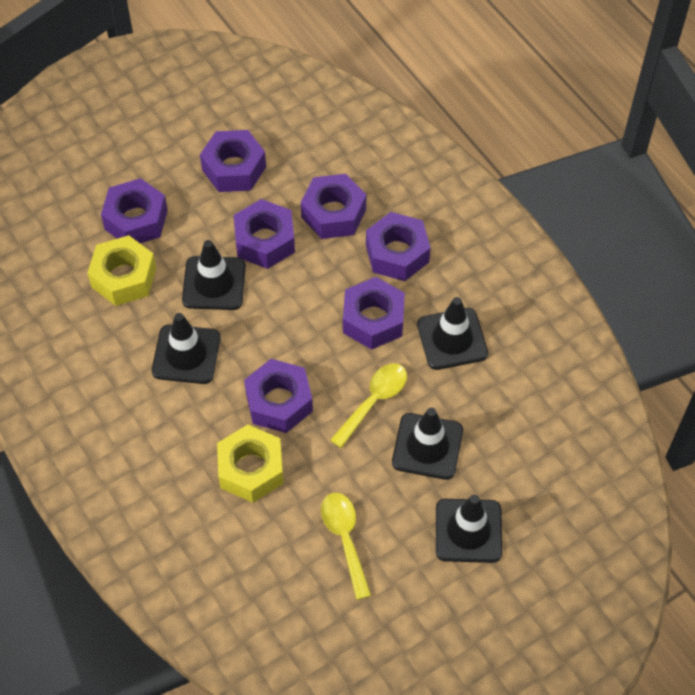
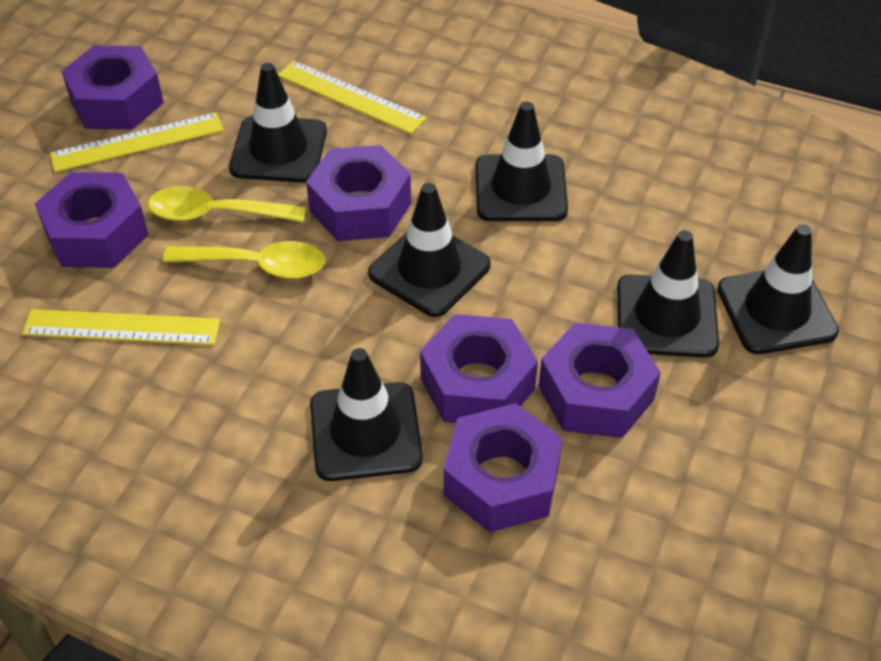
black traffic cone: 5 -> 6
purple nut: 7 -> 6
yellow nut: 2 -> 0
yellow ruler: 0 -> 3

